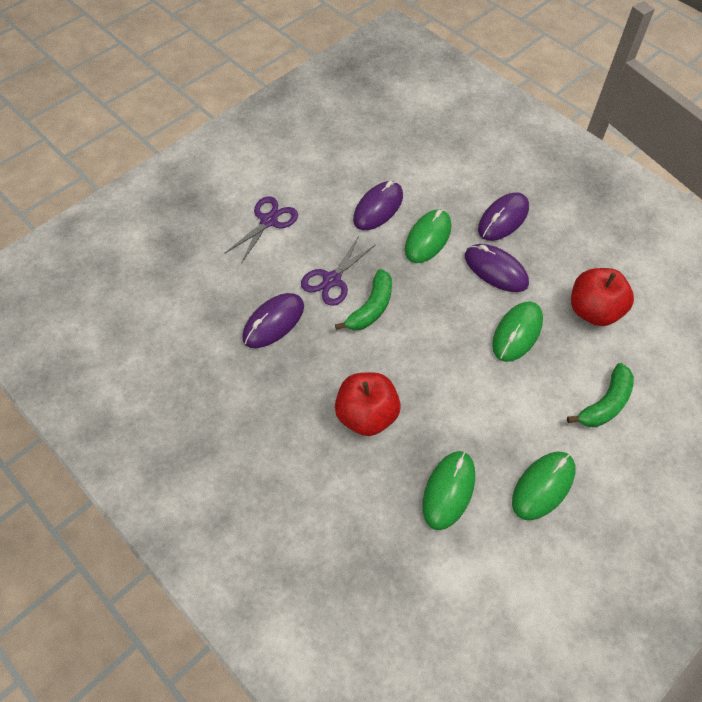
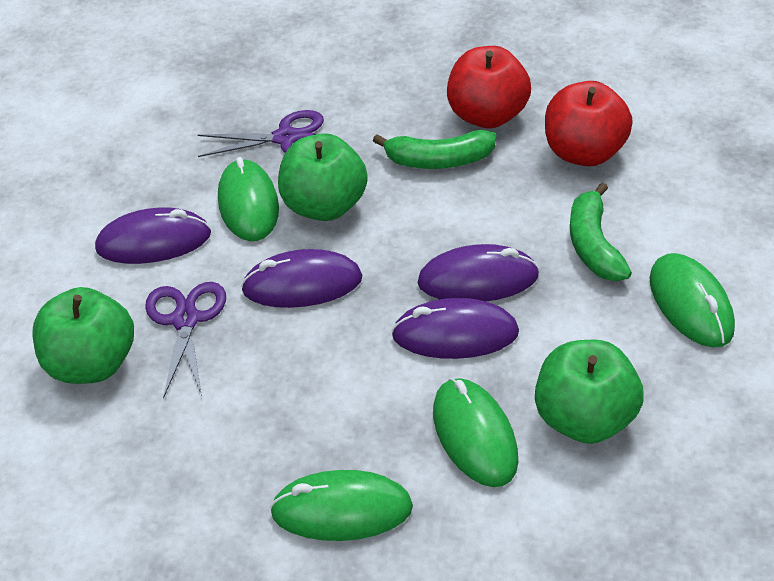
green apple: 0 -> 3

